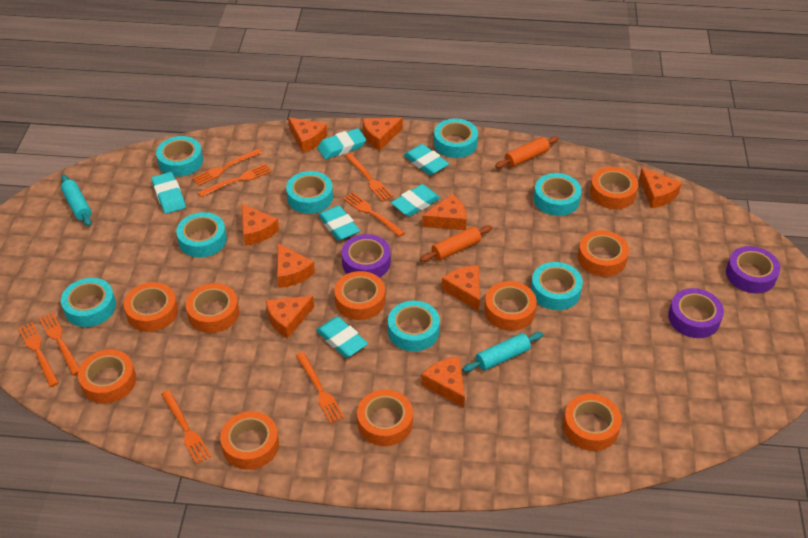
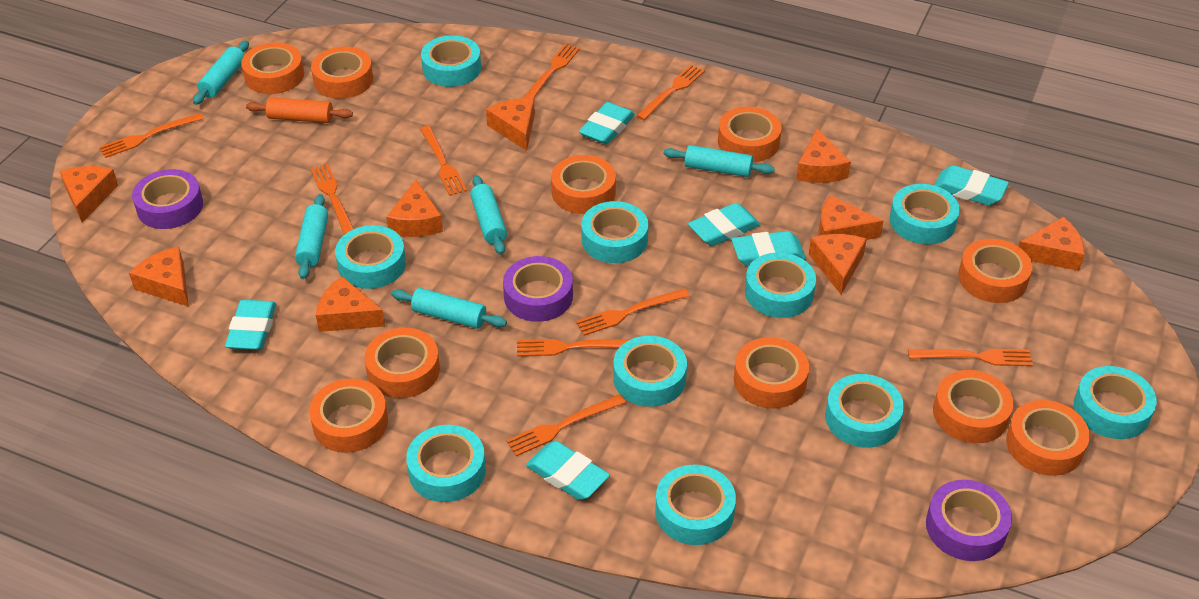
orange fork: 8 -> 9
orange rolling pin: 2 -> 1
turquoise rolling pin: 2 -> 5
turquoise tape: 8 -> 10

